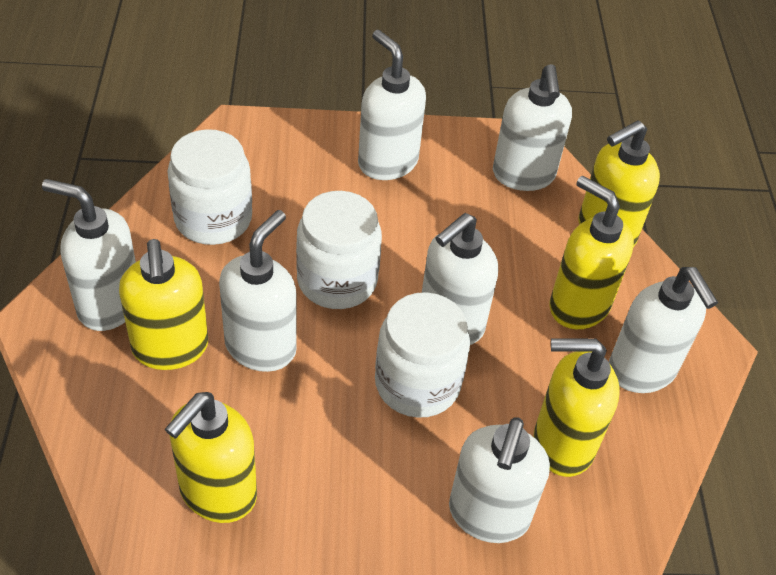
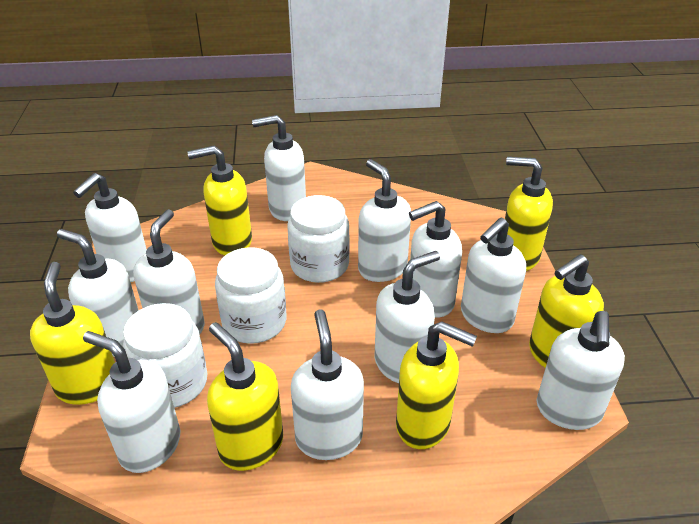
white soap dispenser: 7 -> 11
yellow soap dispenser: 5 -> 6

